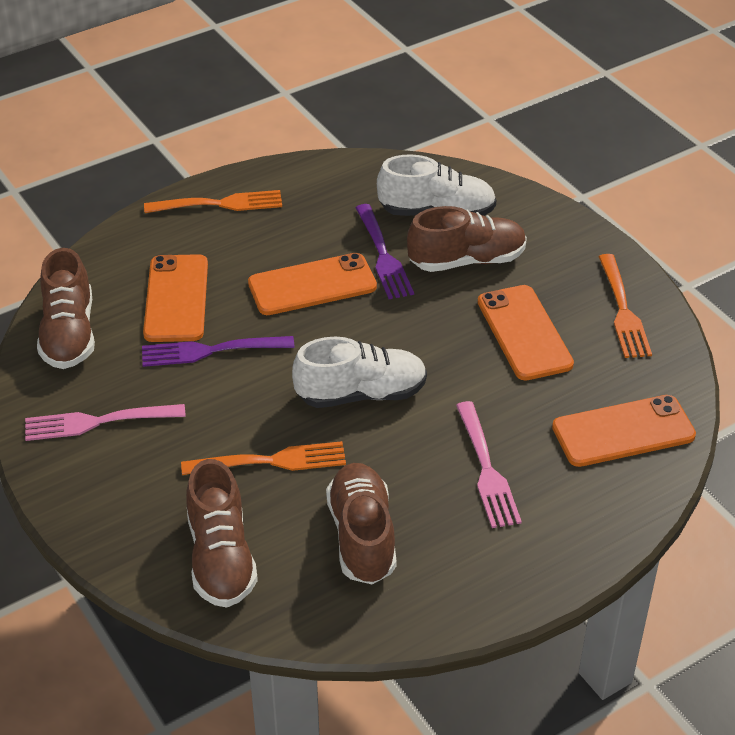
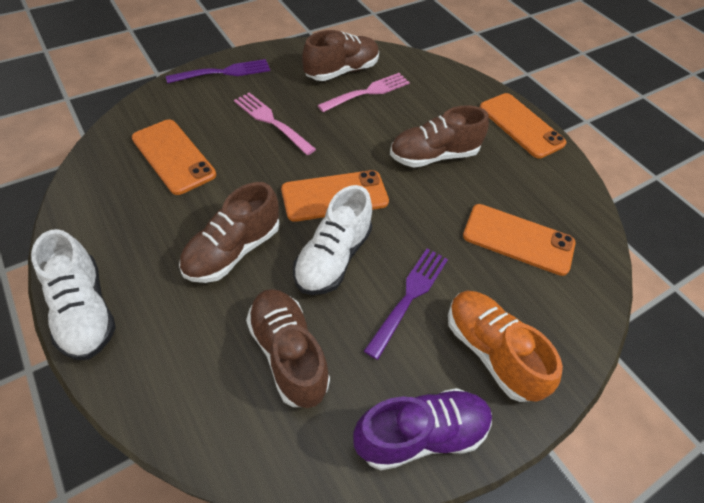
orange fork: 3 -> 0
orange shoe: 0 -> 1
purple shoe: 0 -> 1

